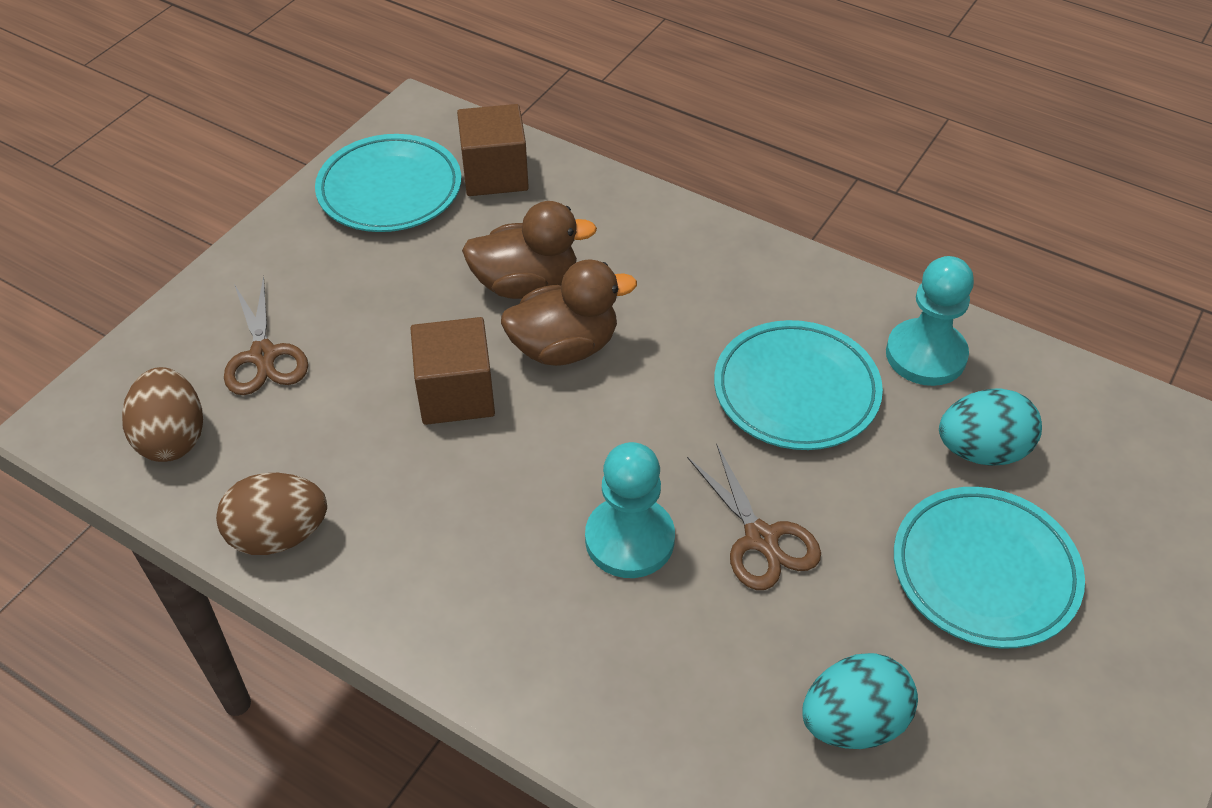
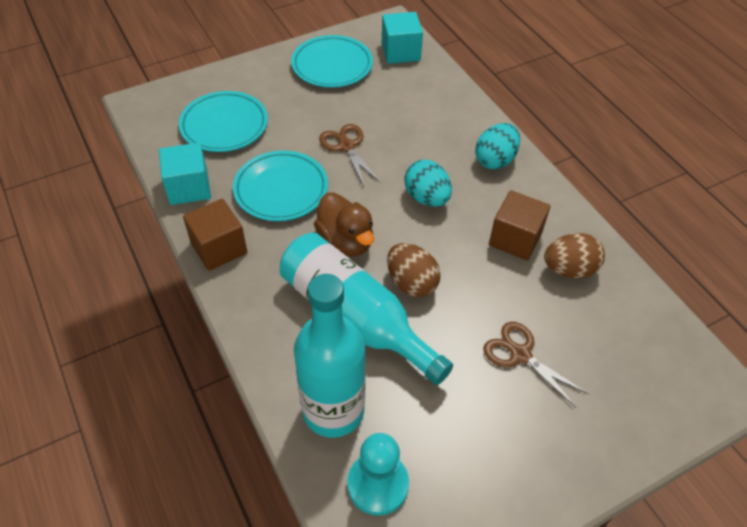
brown duck: 2 -> 1
turquoise bottle: 0 -> 2
turquoise cube: 0 -> 2
turquoise pawn: 2 -> 1

